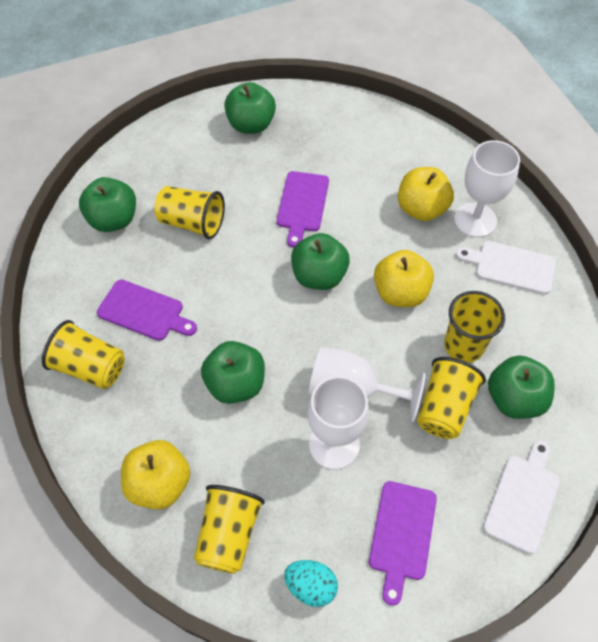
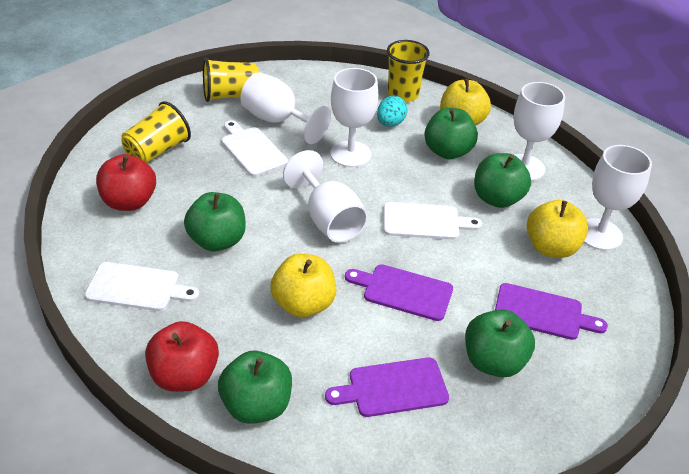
red apple: 0 -> 2
white cutting board: 2 -> 3
white goblet: 3 -> 5
yellow cup: 5 -> 3

